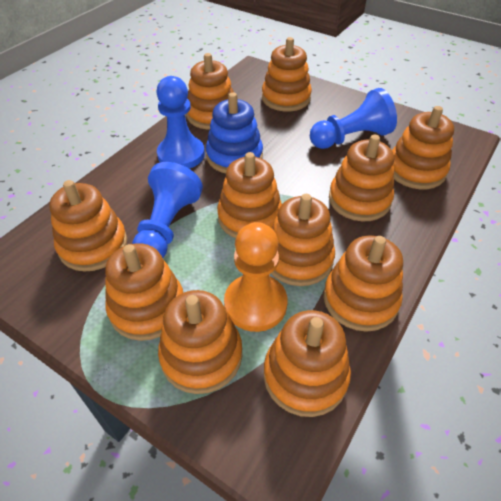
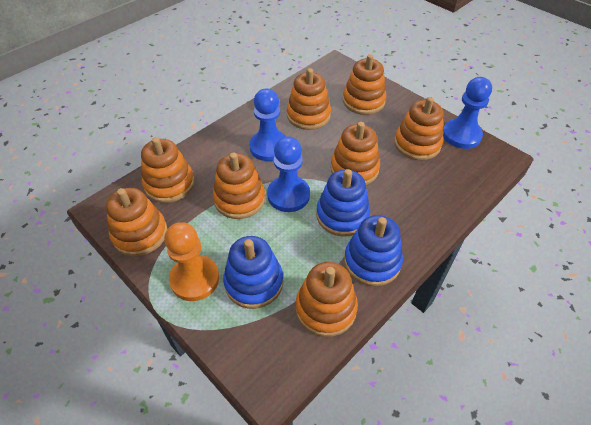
blue stacking toy: 1 -> 3
orange stacking toy: 11 -> 8

